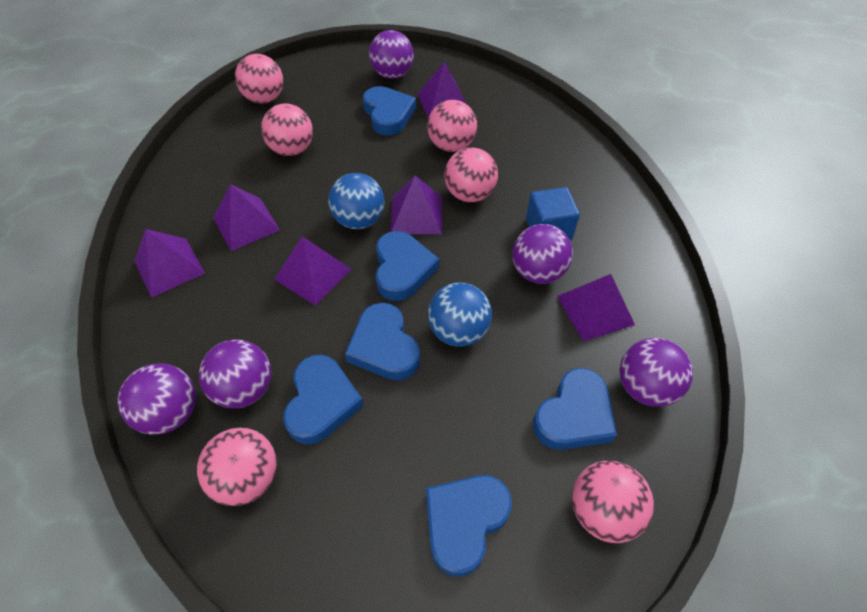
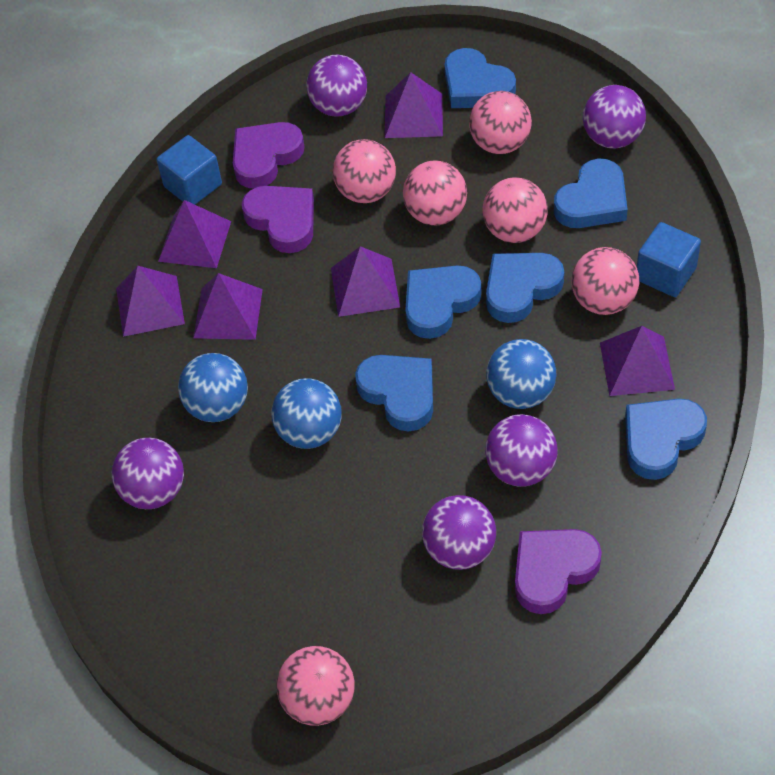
blue ball: 2 -> 3
blue cube: 1 -> 2
purple heart: 0 -> 3

